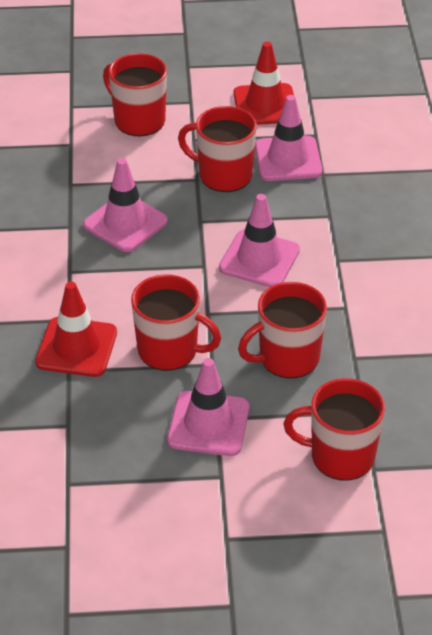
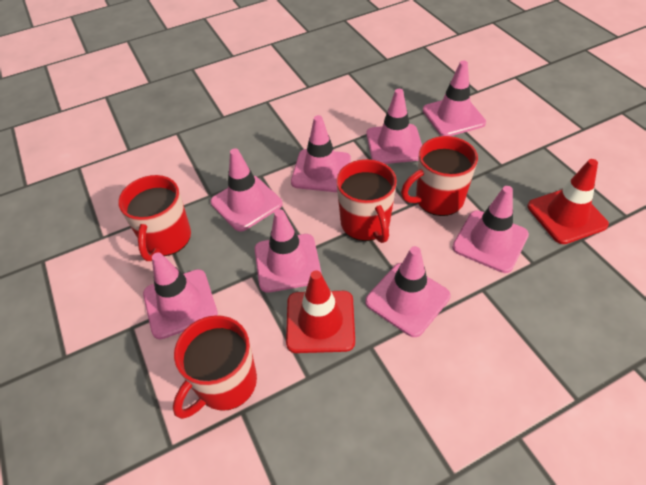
pink traffic cone: 4 -> 8
red mug: 5 -> 4

